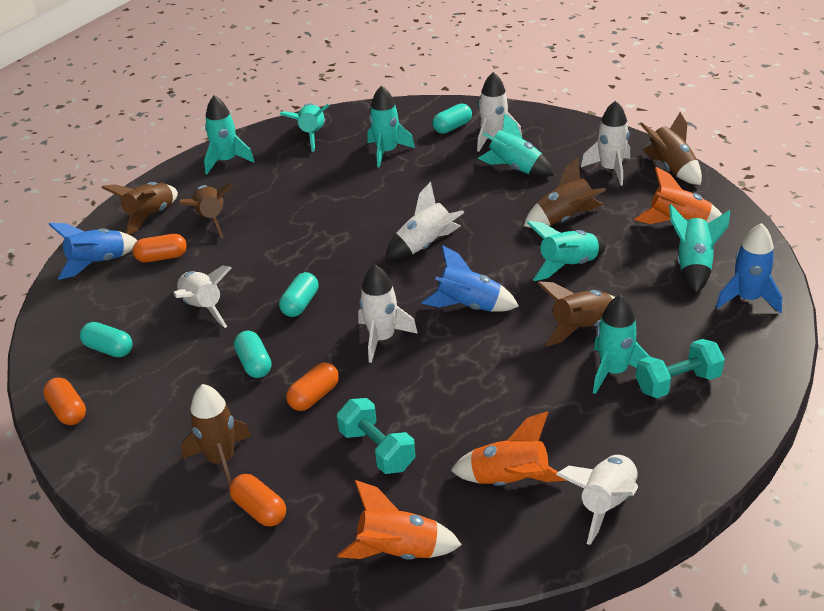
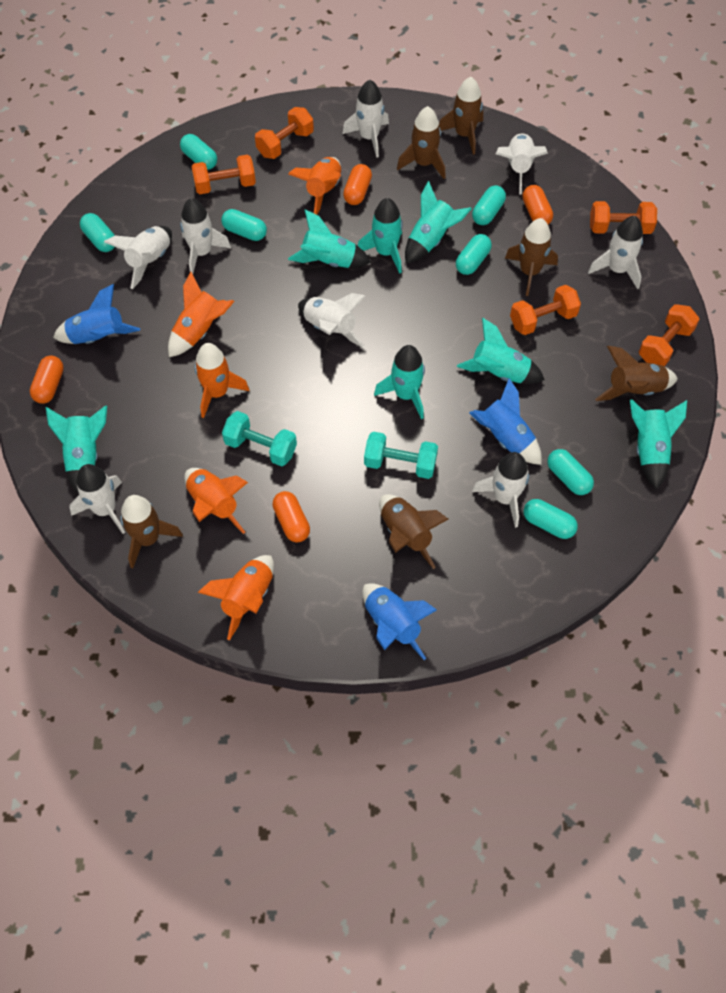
orange dumbbell: 0 -> 5
orange rocket: 3 -> 5
turquoise capsule: 4 -> 7
white rocket: 6 -> 8

